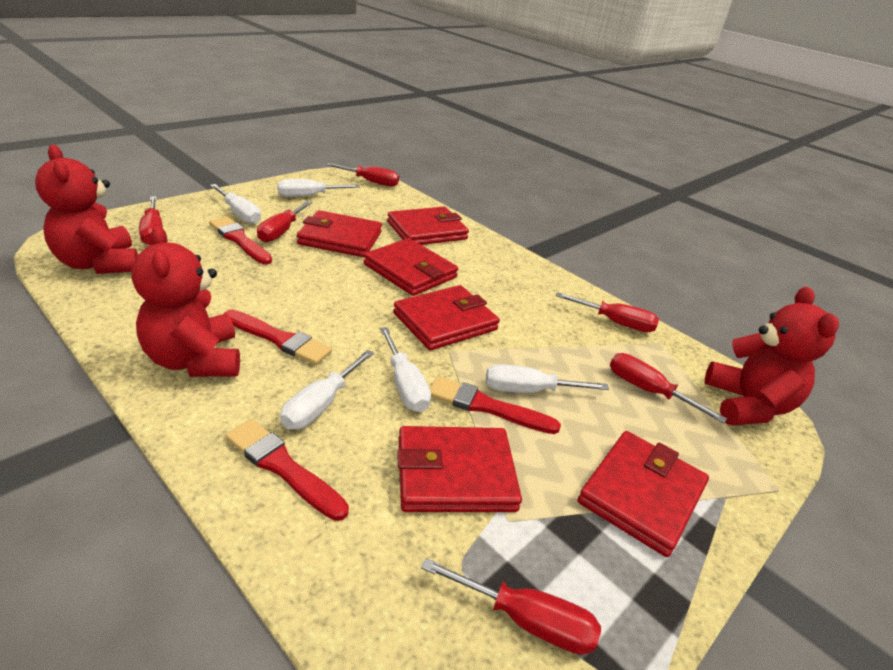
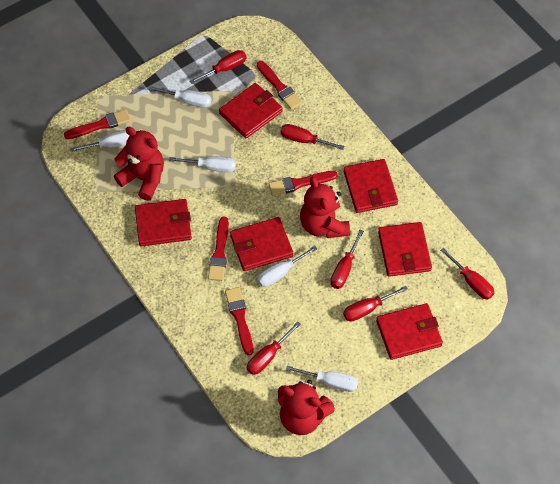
red brush: 4 -> 5

